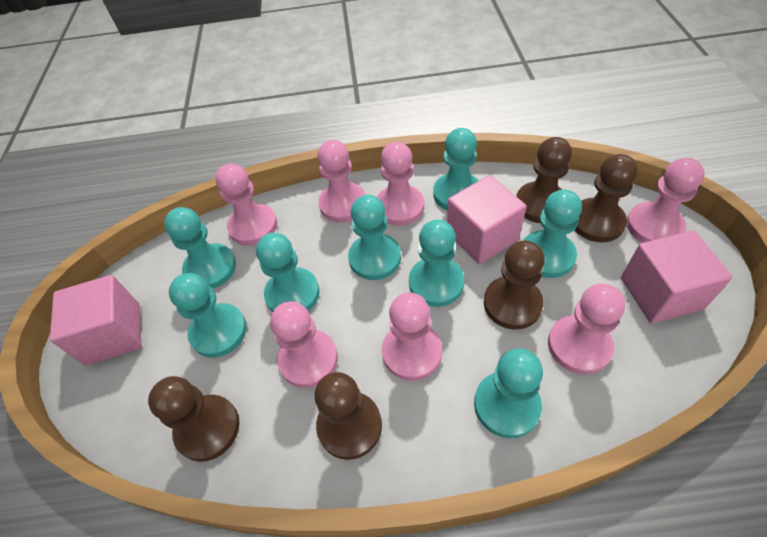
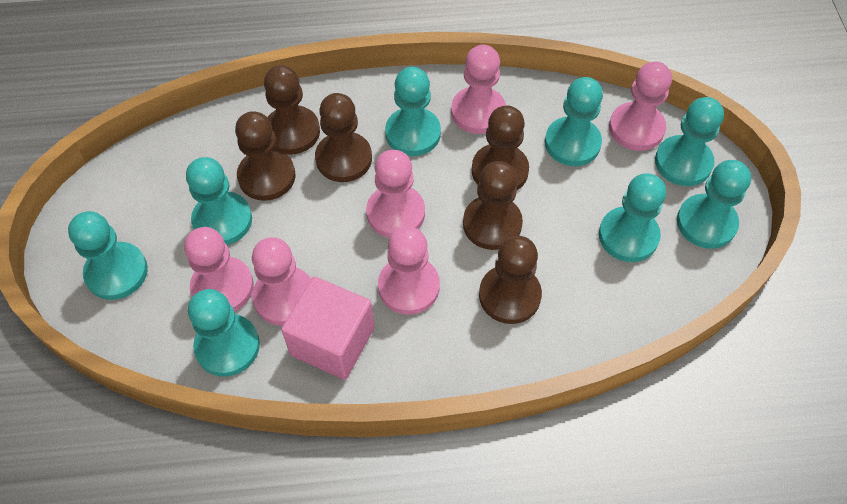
brown pawn: 5 -> 6
pink cube: 3 -> 1
pink pawn: 7 -> 6

